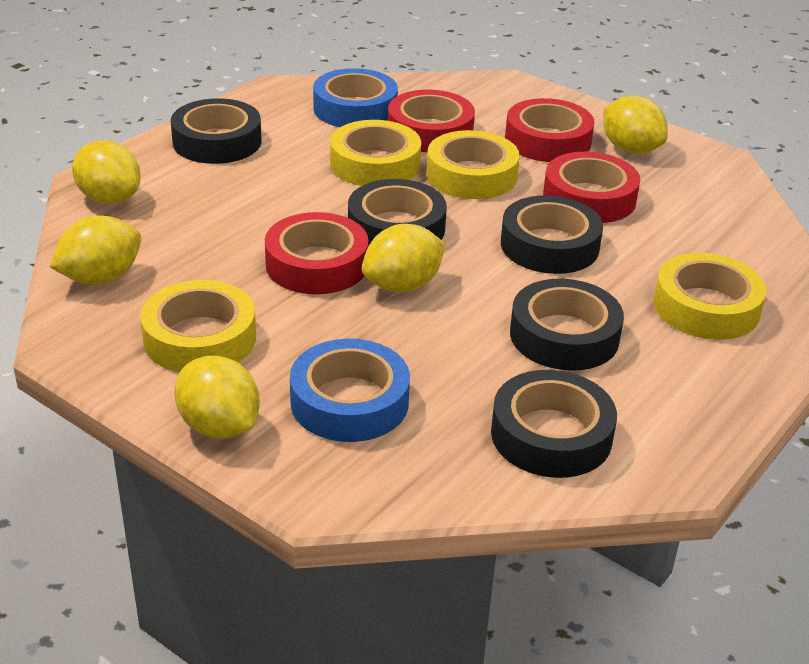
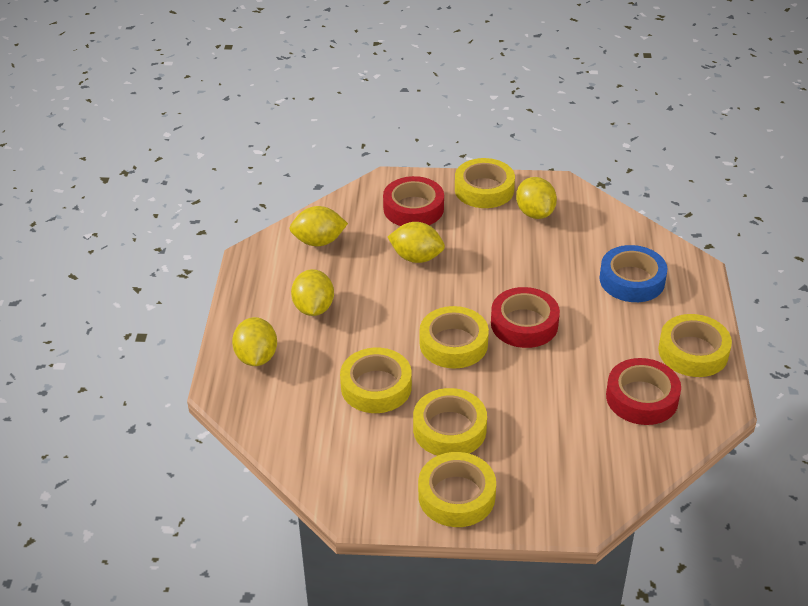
black tape: 5 -> 0
blue tape: 2 -> 1
red tape: 4 -> 3
yellow tape: 4 -> 6

